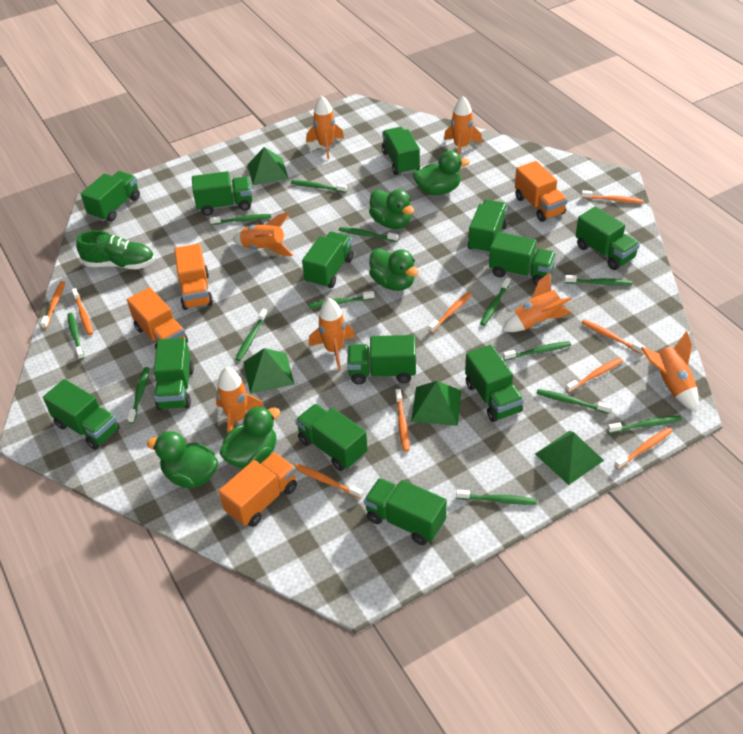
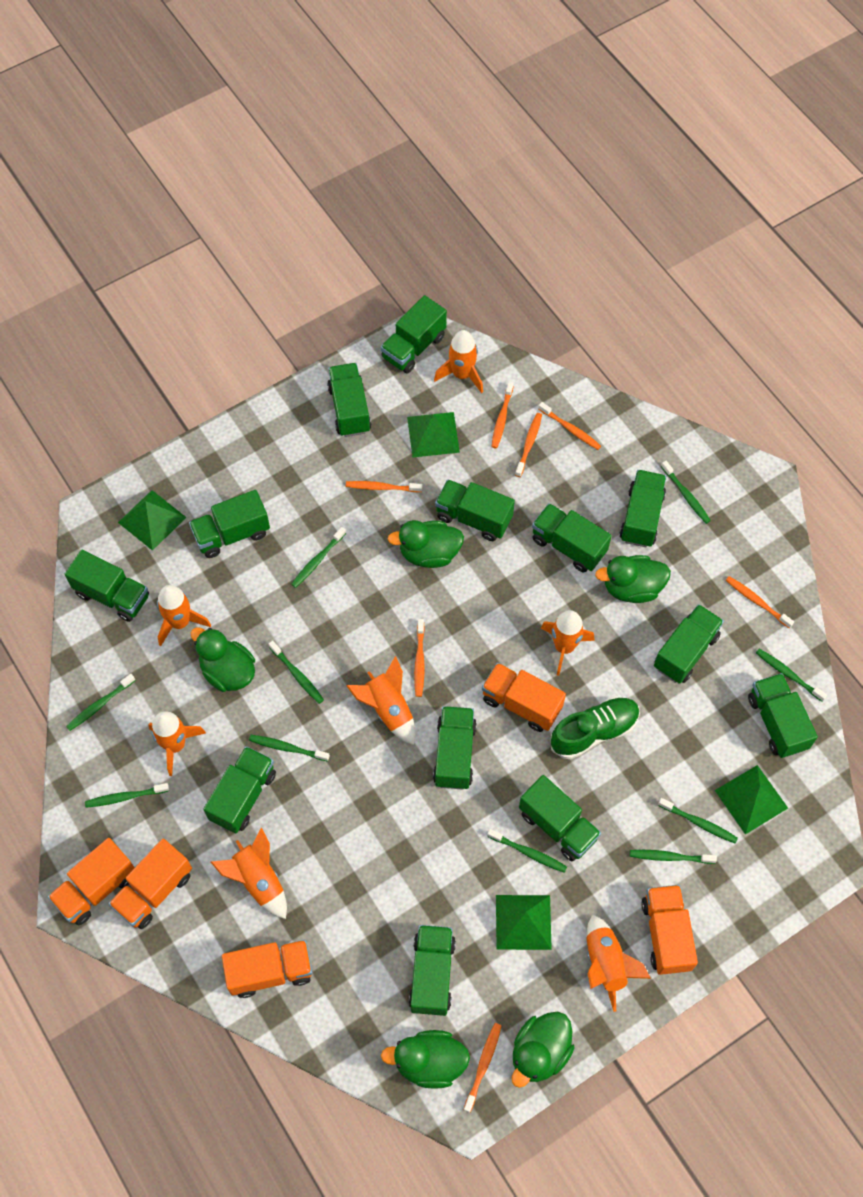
green toothbrush: 13 -> 10
orange toothbrush: 9 -> 7
orange truck: 4 -> 5

